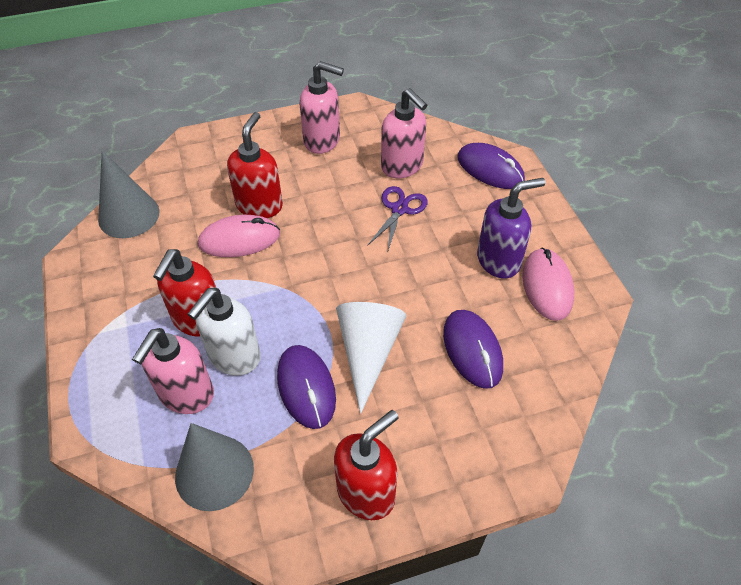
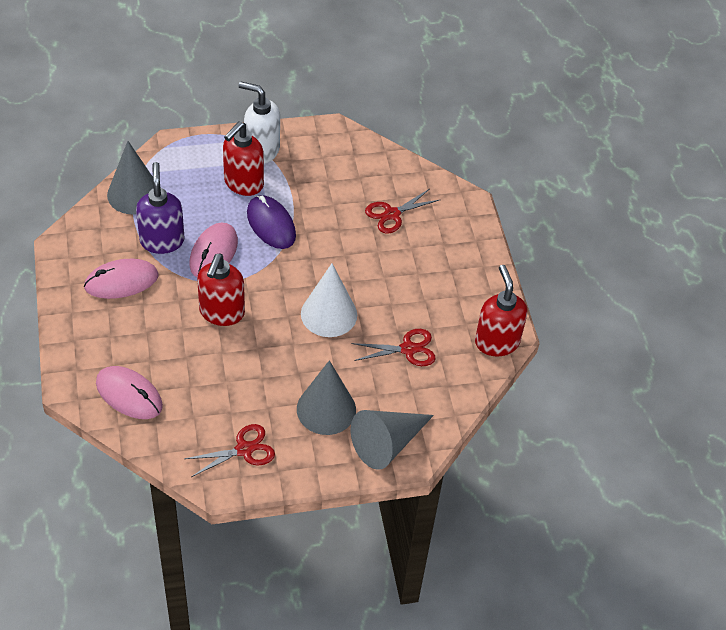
grey cone: 2 -> 3
pink mouse: 2 -> 3
pink soap dispenser: 3 -> 0
purple mouse: 3 -> 1
purple scissors: 1 -> 0
red scissors: 0 -> 3

